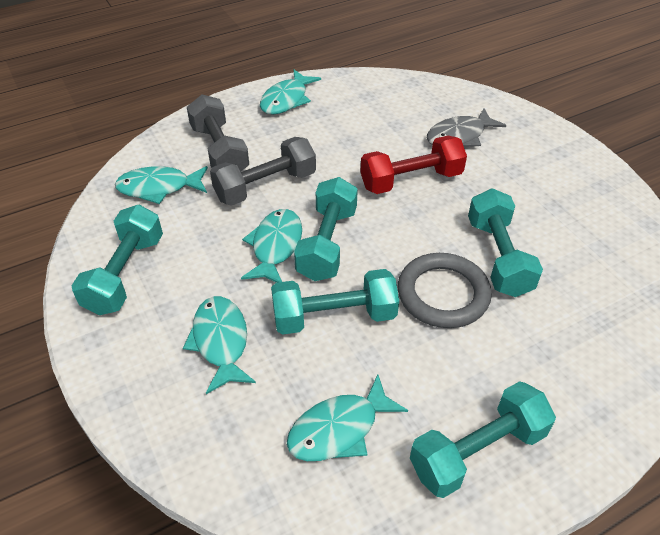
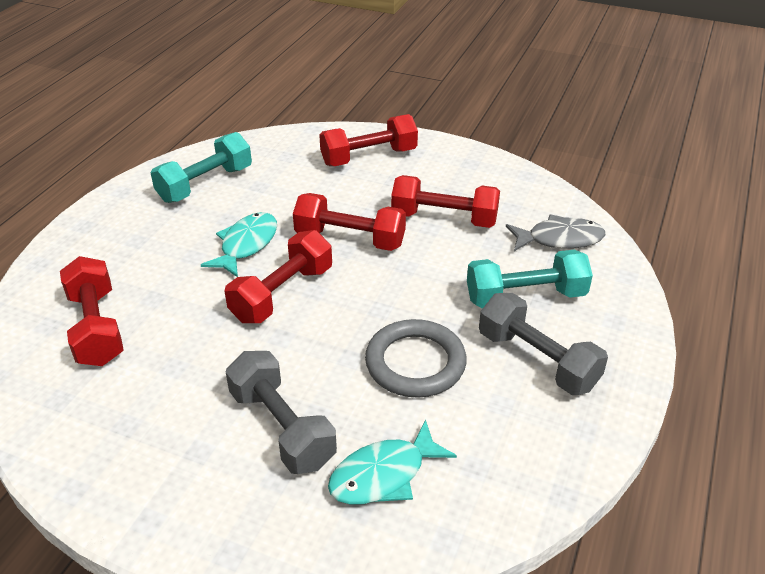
red dumbbell: 1 -> 5
turquoise dumbbell: 5 -> 2
turquoise fish: 5 -> 2

